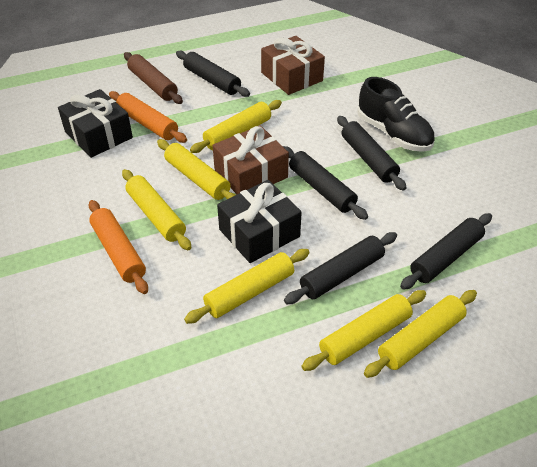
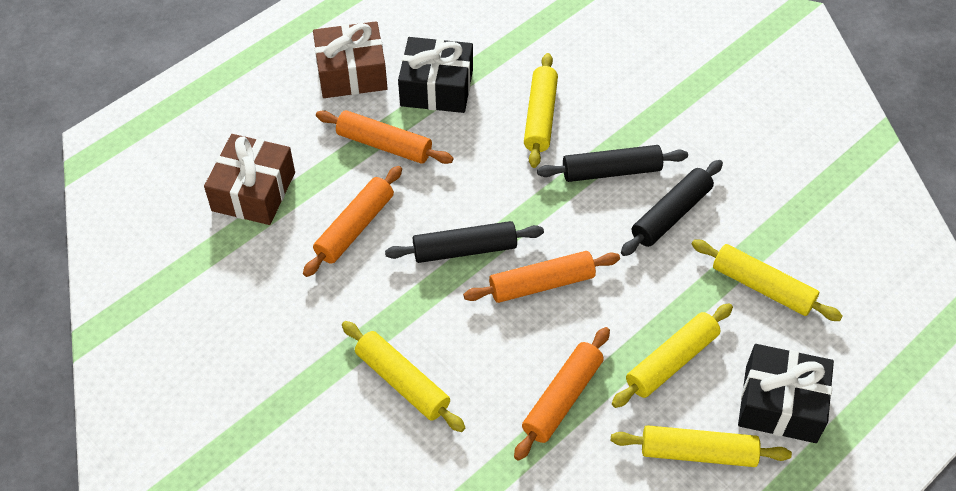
black rolling pin: 5 -> 3
black shoe: 1 -> 0
brown rolling pin: 1 -> 0
orange rolling pin: 2 -> 4
yellow rolling pin: 6 -> 5

